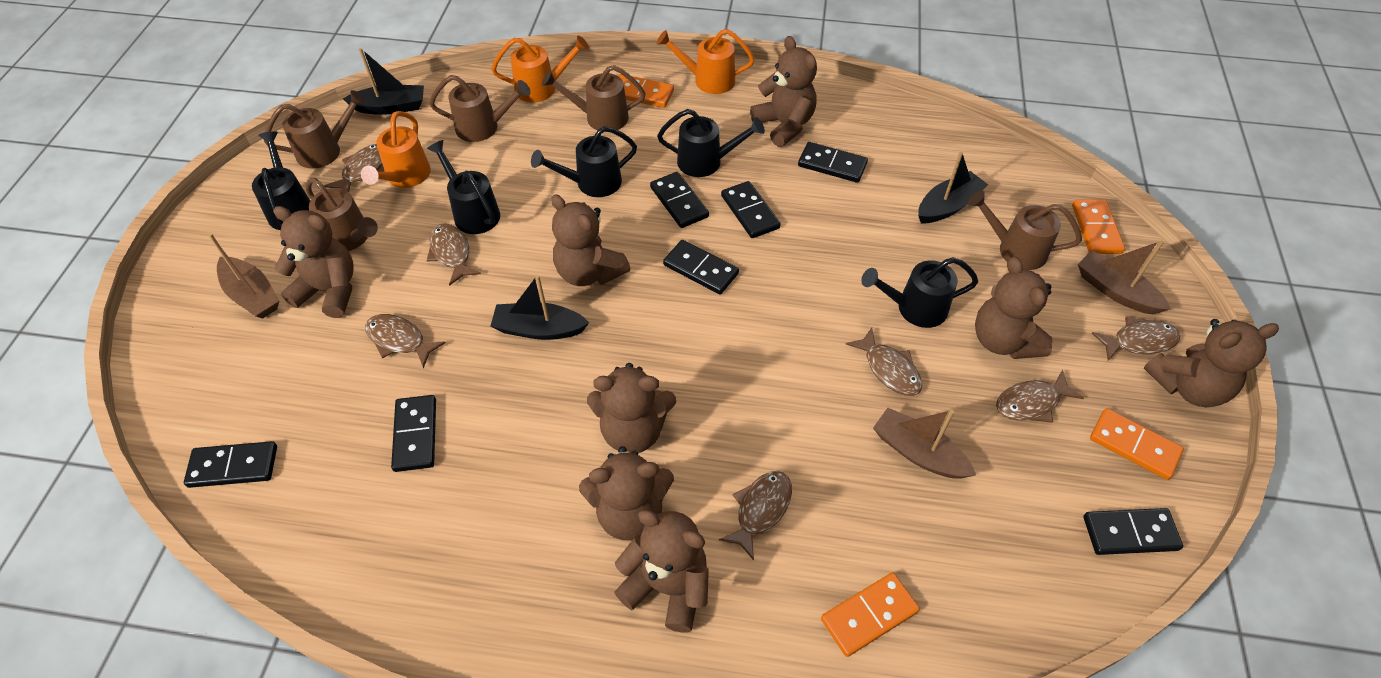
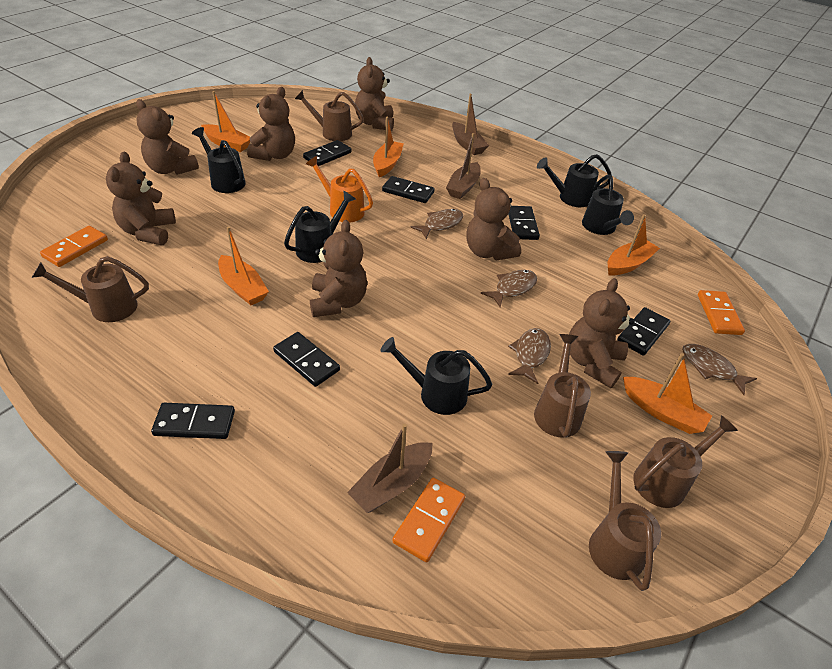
black boat: 3 -> 0
black domino: 7 -> 6
brown fish: 7 -> 4
brown teddy bear: 8 -> 7
orange boat: 0 -> 5
orange domino: 4 -> 3
orange watering can: 3 -> 1

